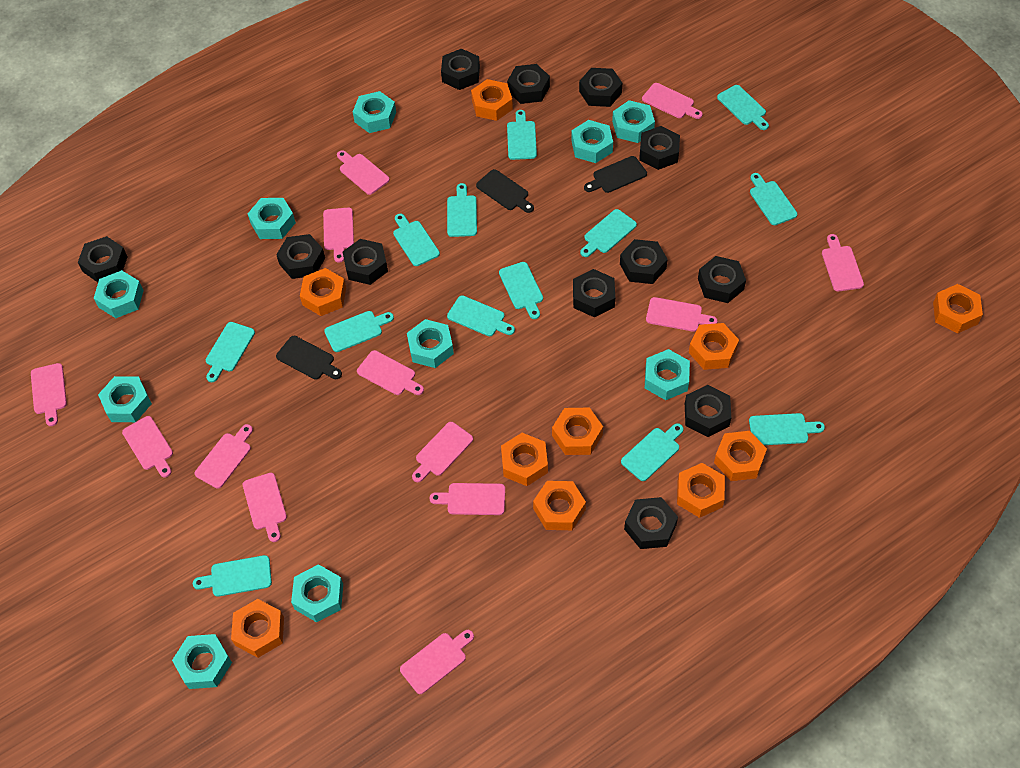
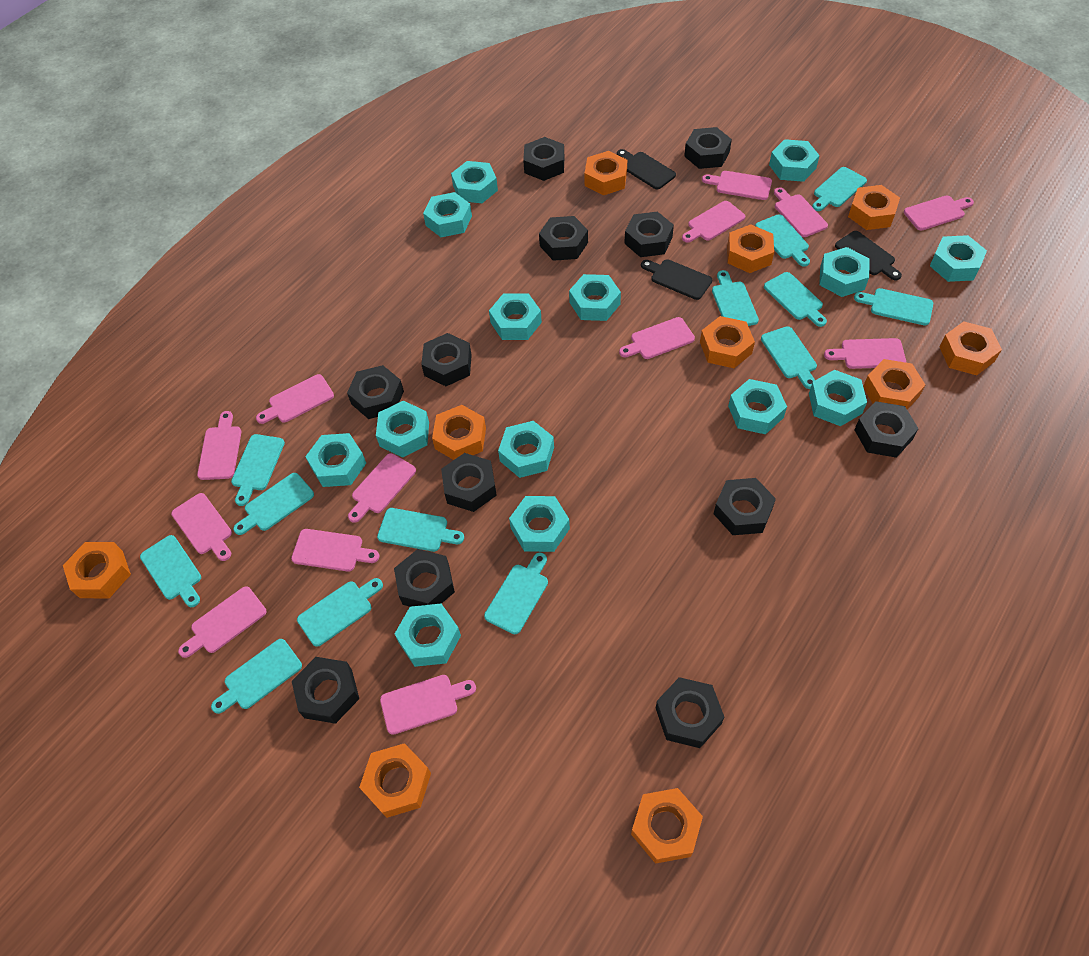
turquoise nut: 10 -> 14

